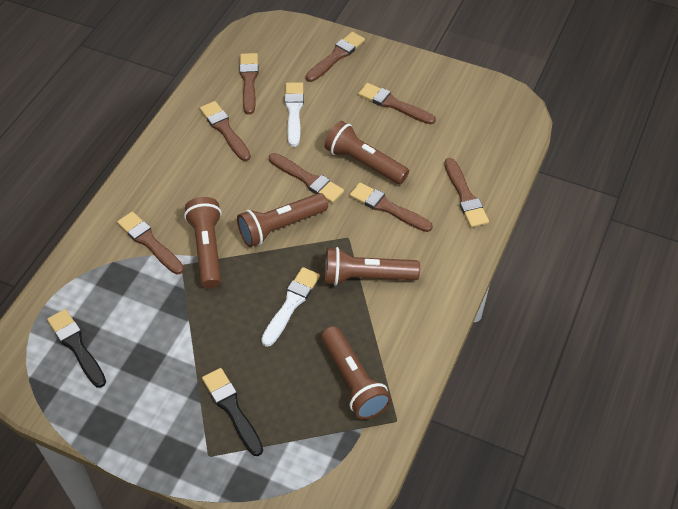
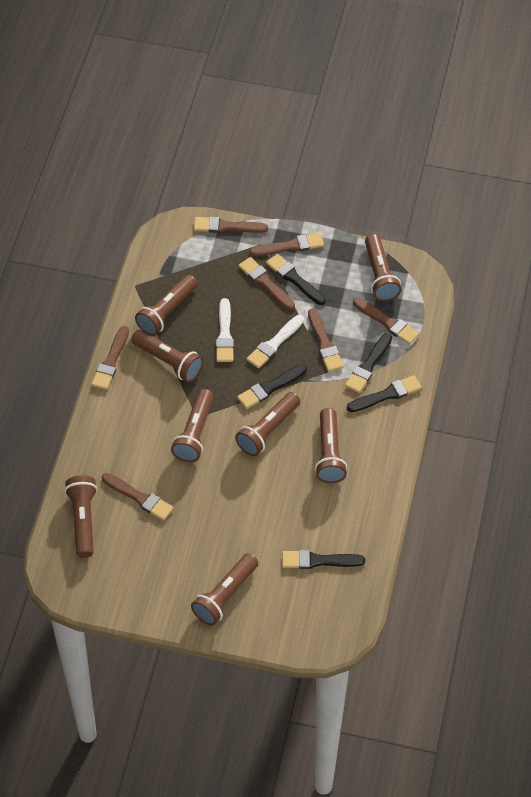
black brush: 2 -> 5
brown brush: 8 -> 7
brown flashlight: 5 -> 8

